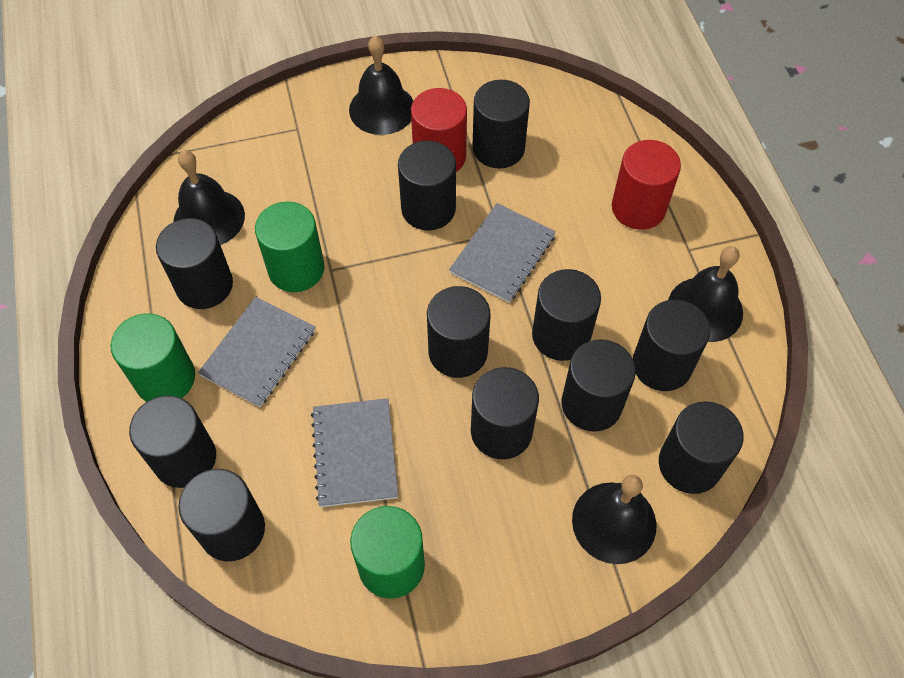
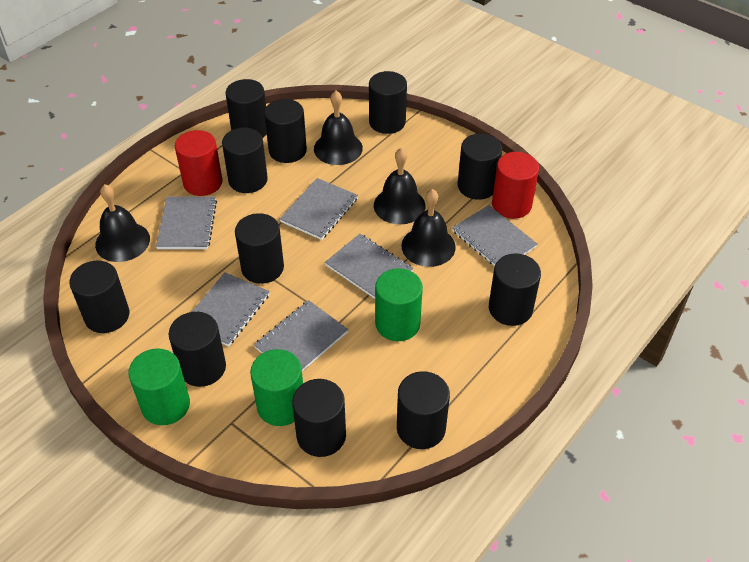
grey notebook: 3 -> 6

